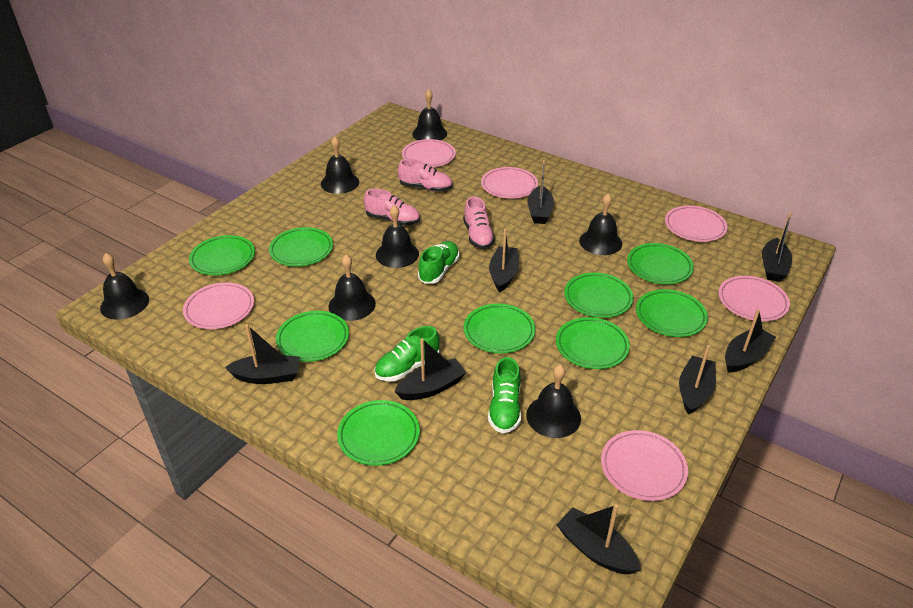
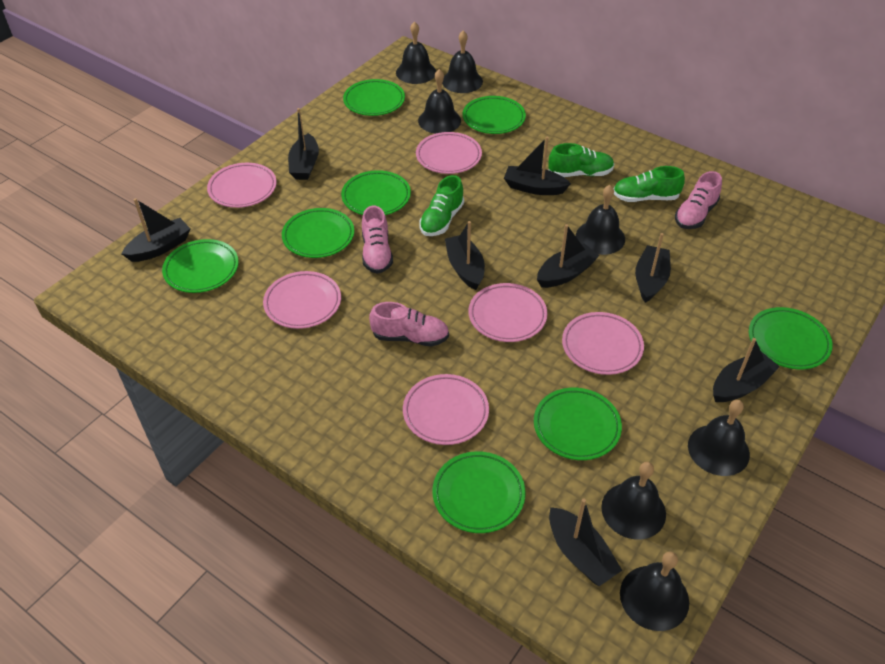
green plate: 9 -> 8

